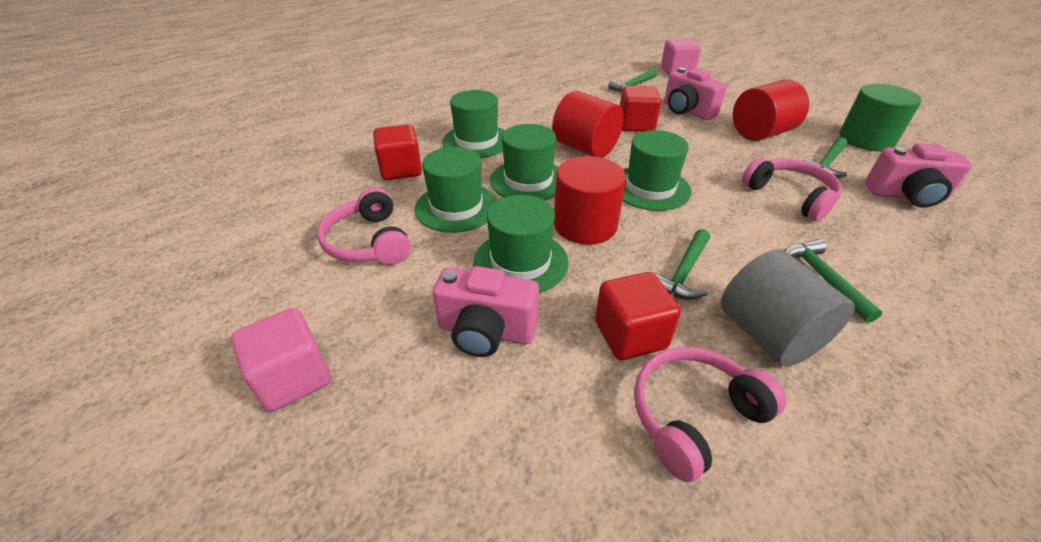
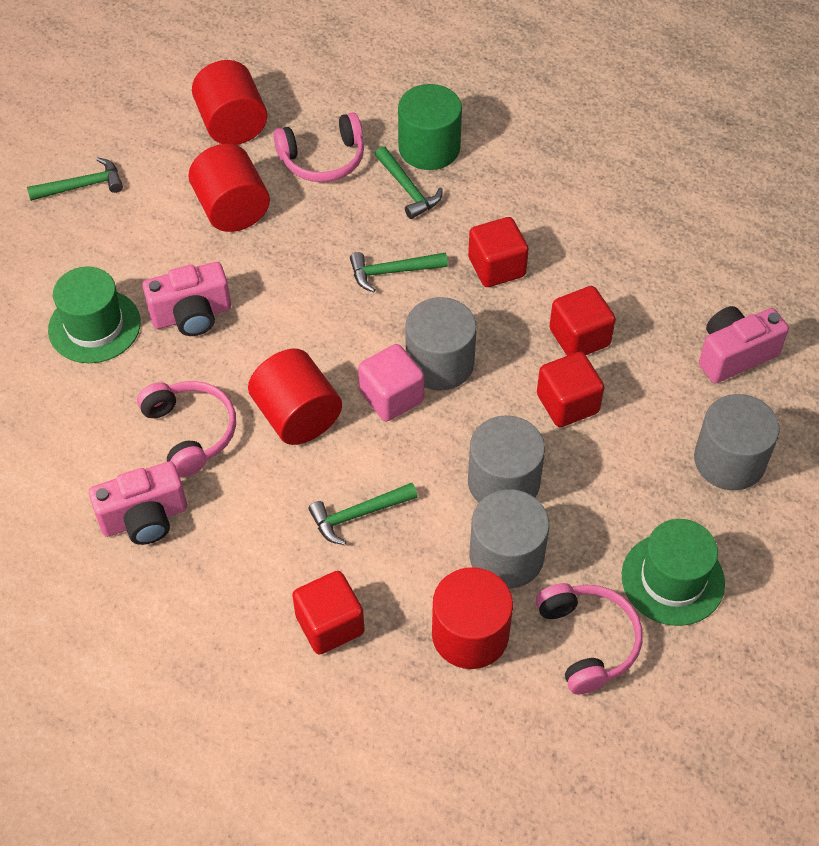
green hat: 5 -> 2
grey cylinder: 1 -> 4
pink cube: 2 -> 1
red cube: 3 -> 4
red cylinder: 3 -> 4

